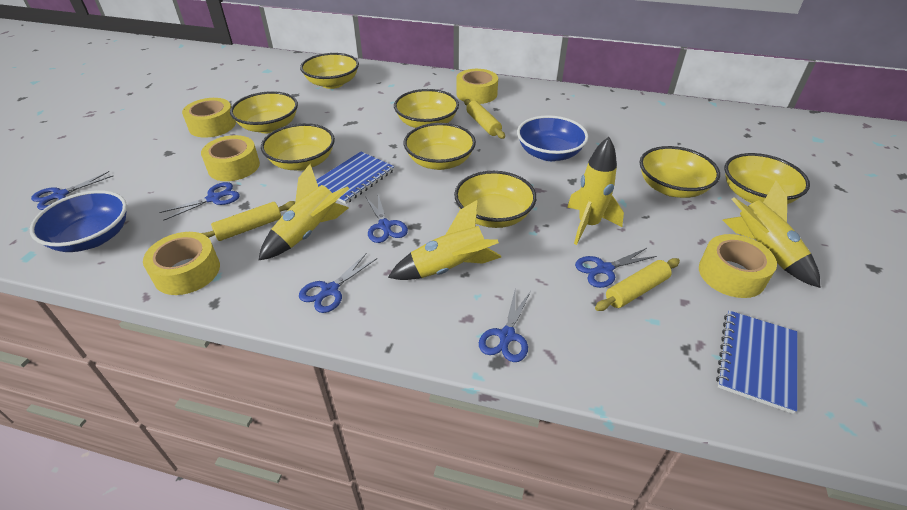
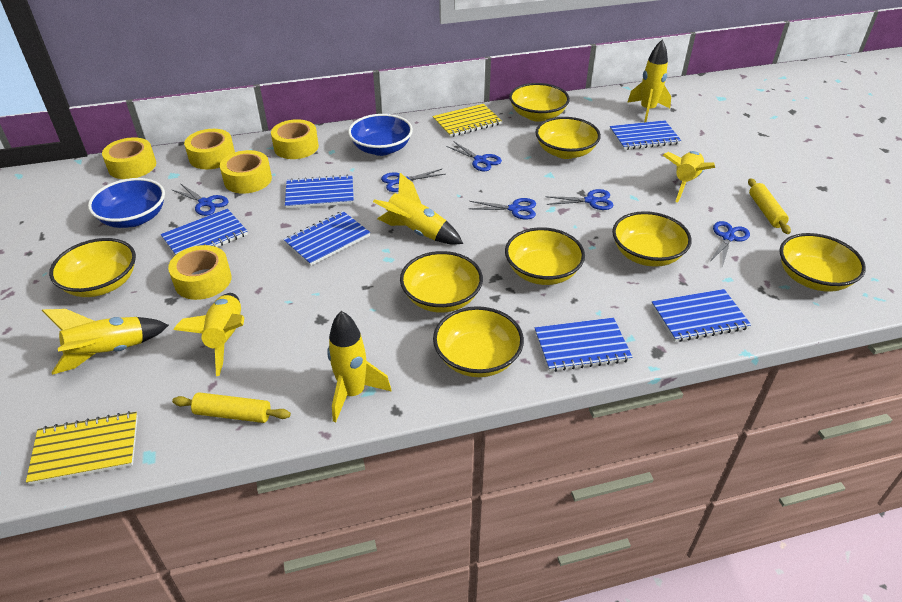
blue notebook: 2 -> 6
yellow notebook: 0 -> 2
yellow rocket: 4 -> 6
yellow rolling pin: 3 -> 2

